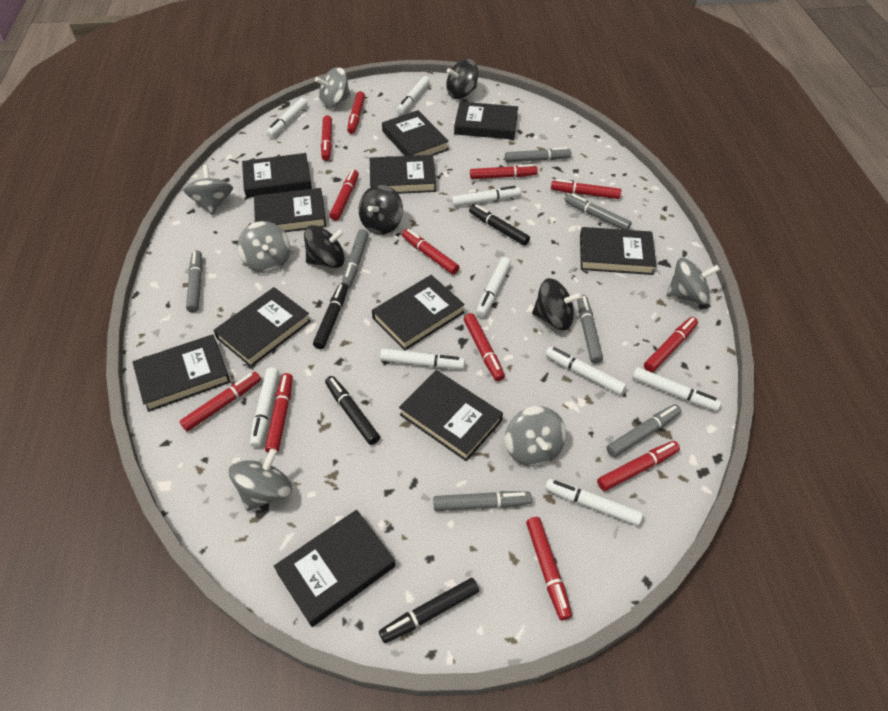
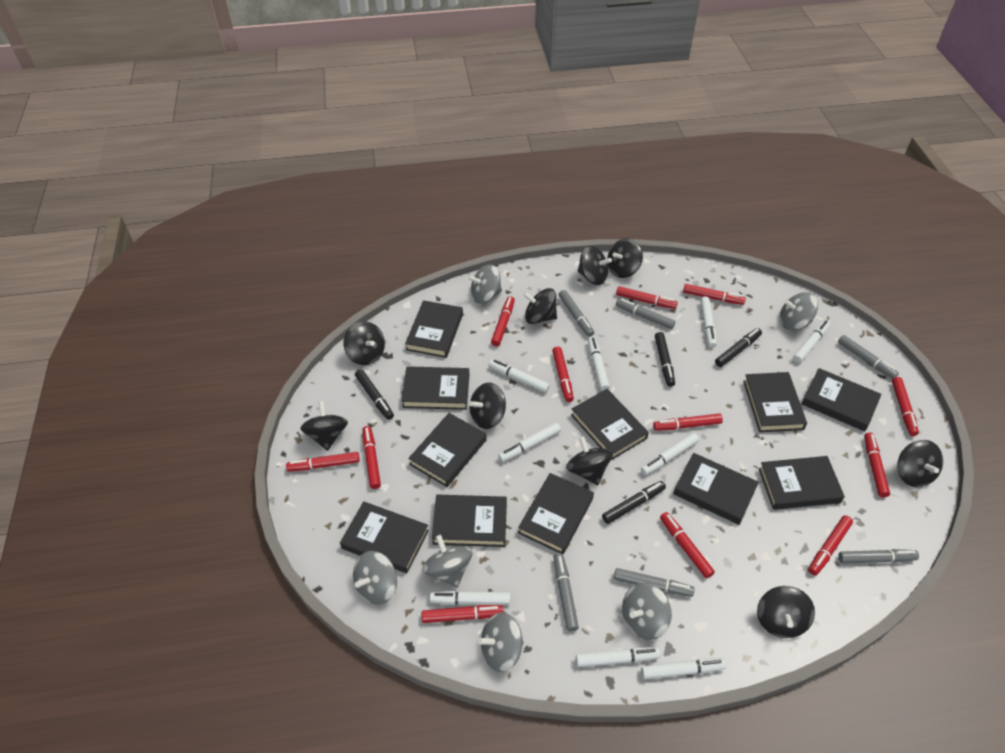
black spinning top: 4 -> 9
grey marker: 7 -> 6

